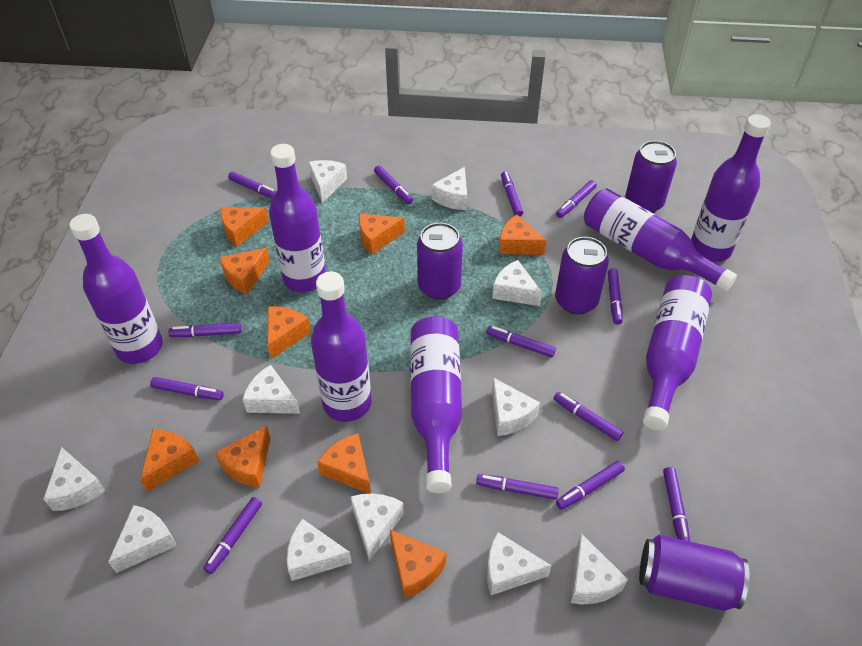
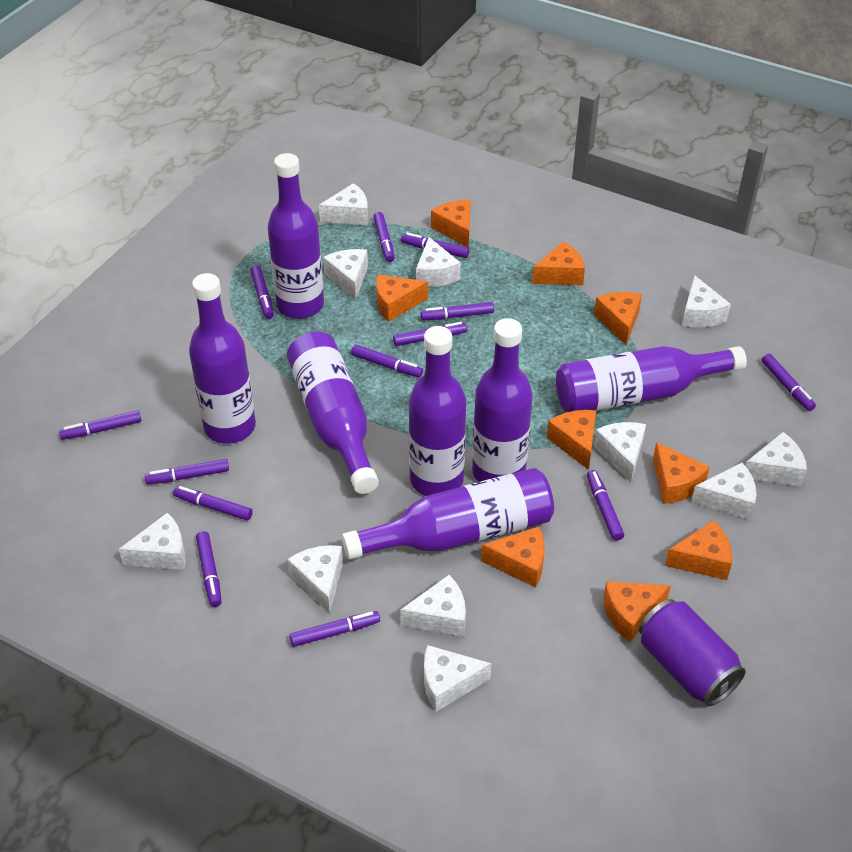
purple can: 4 -> 1

